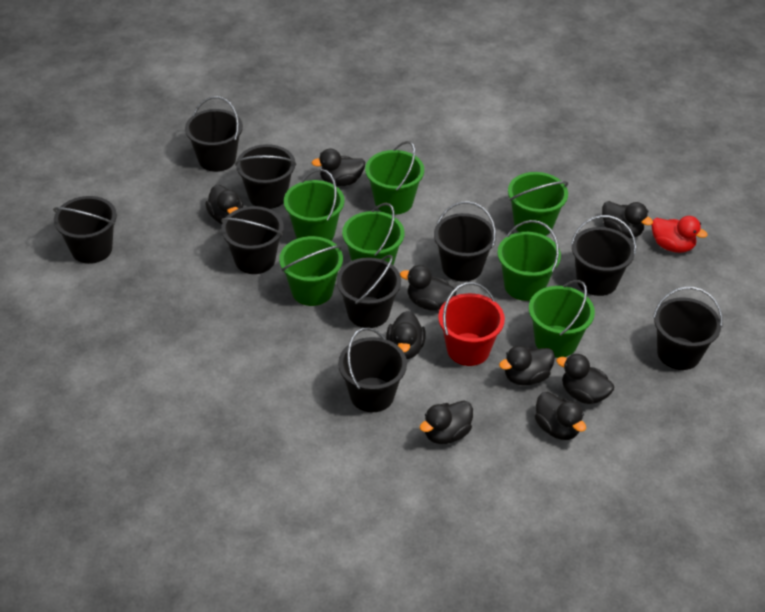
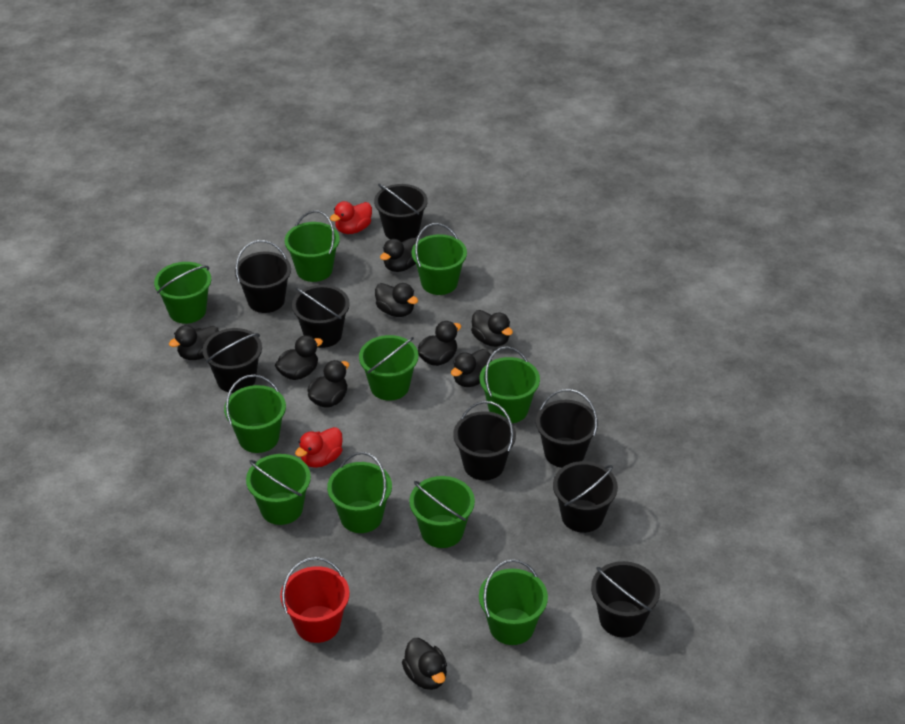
black bucket: 9 -> 8
green bucket: 7 -> 10
red duck: 1 -> 2

